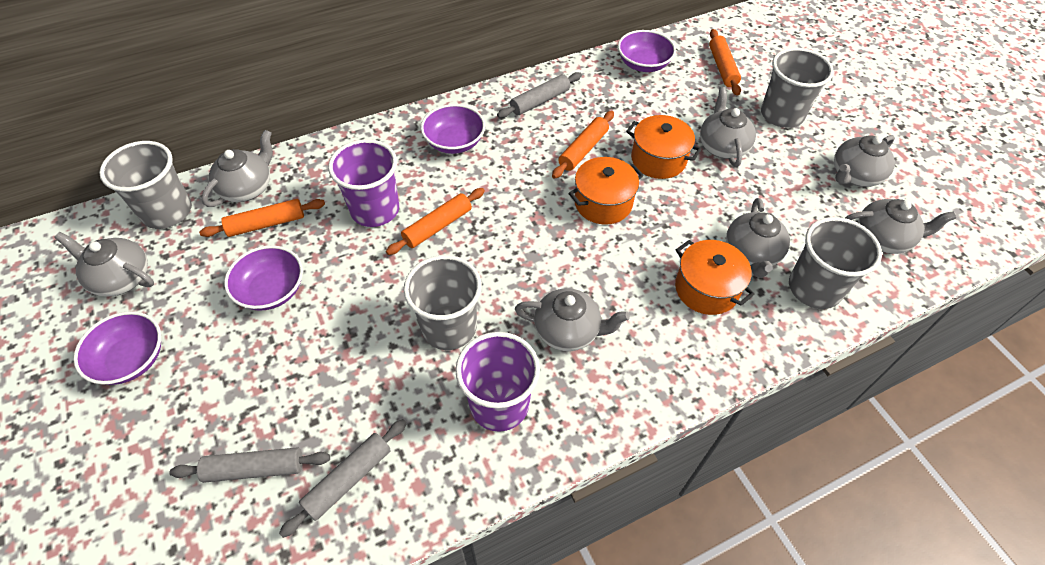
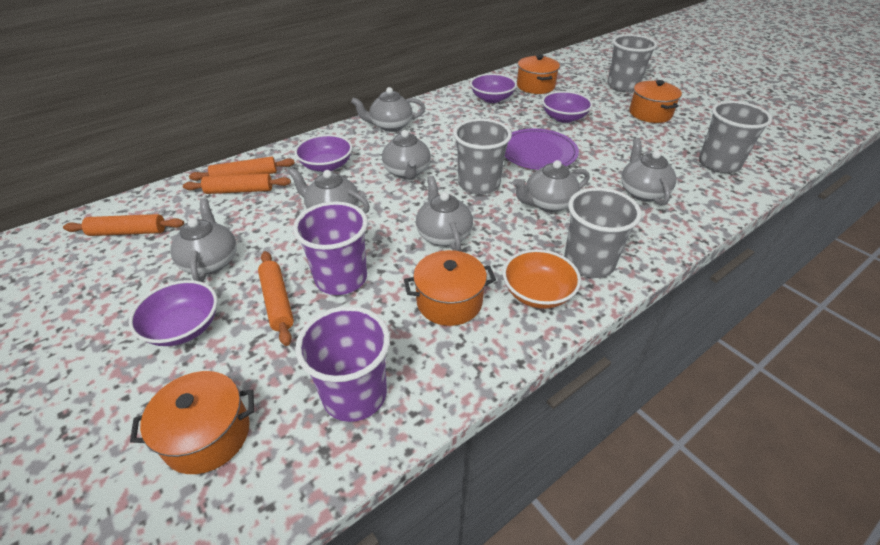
grey rolling pin: 3 -> 0
orange bowl: 0 -> 1
orange pot: 3 -> 4
purple plate: 0 -> 1

